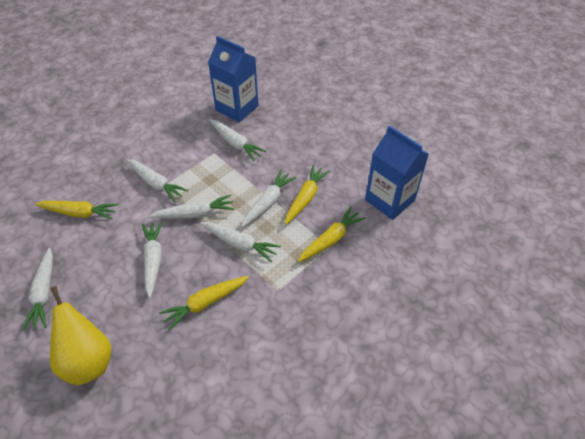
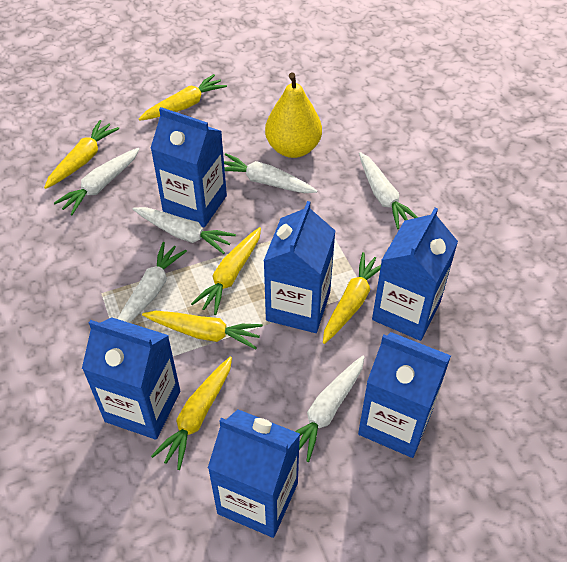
blue carton: 2 -> 6
white carrot: 7 -> 6
yellow carrot: 4 -> 6

